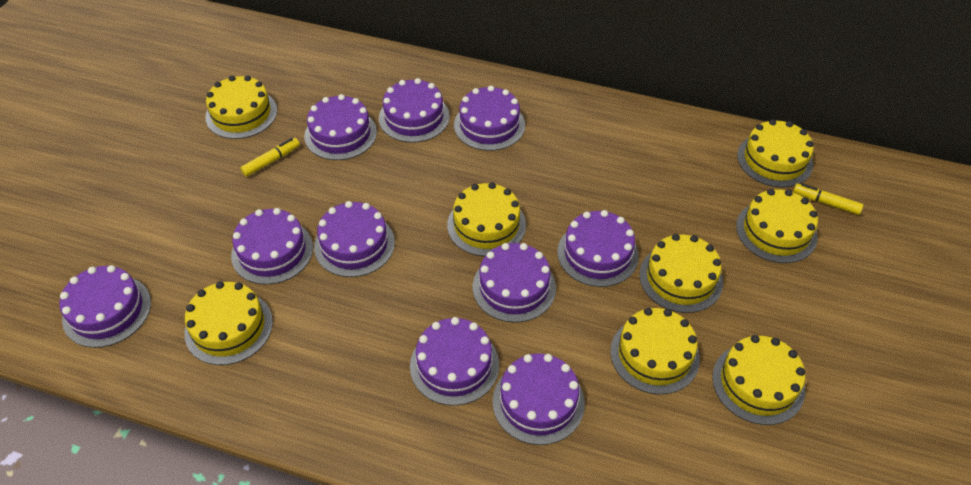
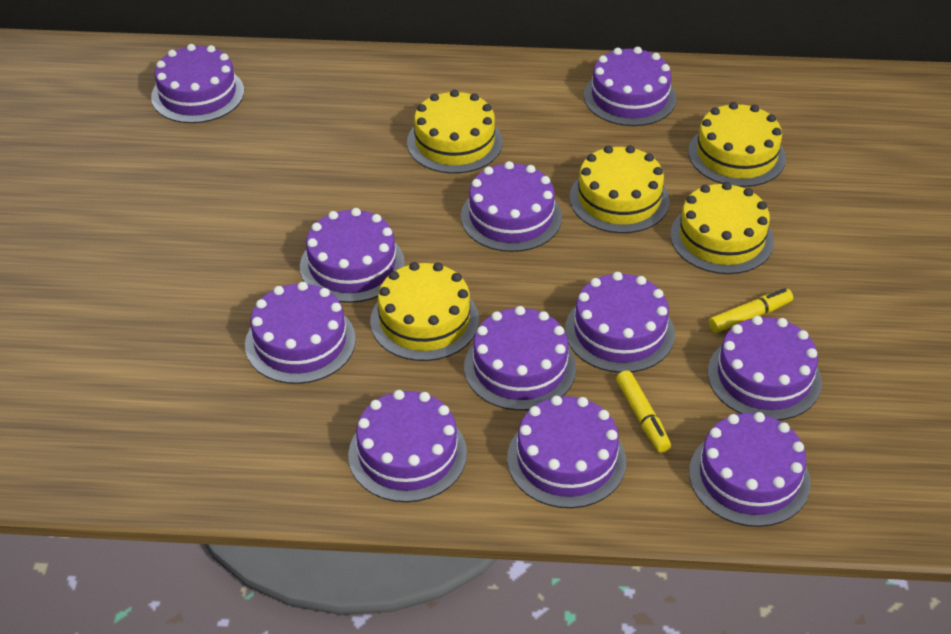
purple cake: 10 -> 11
yellow cake: 8 -> 5

